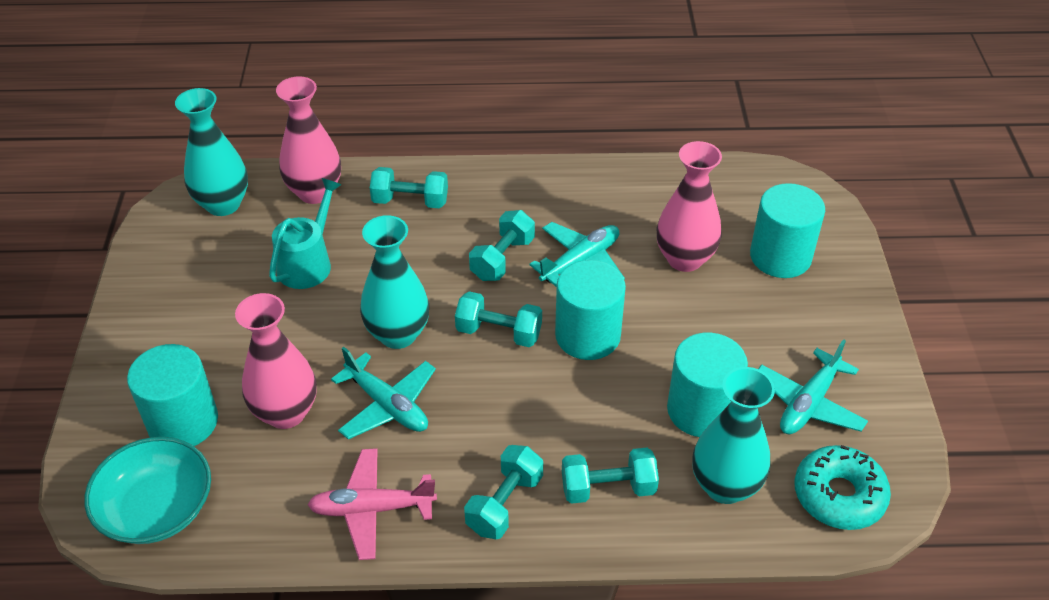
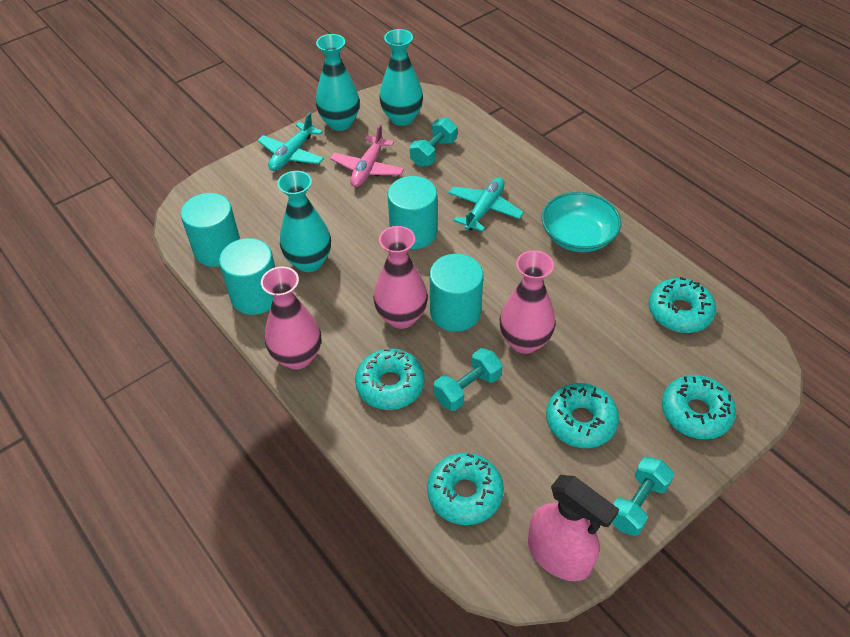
pink spray bottle: 0 -> 1
turquoise donut: 1 -> 5
turquoise dumbbell: 5 -> 3
turquoise plane: 3 -> 2
turquoise watering can: 1 -> 0

